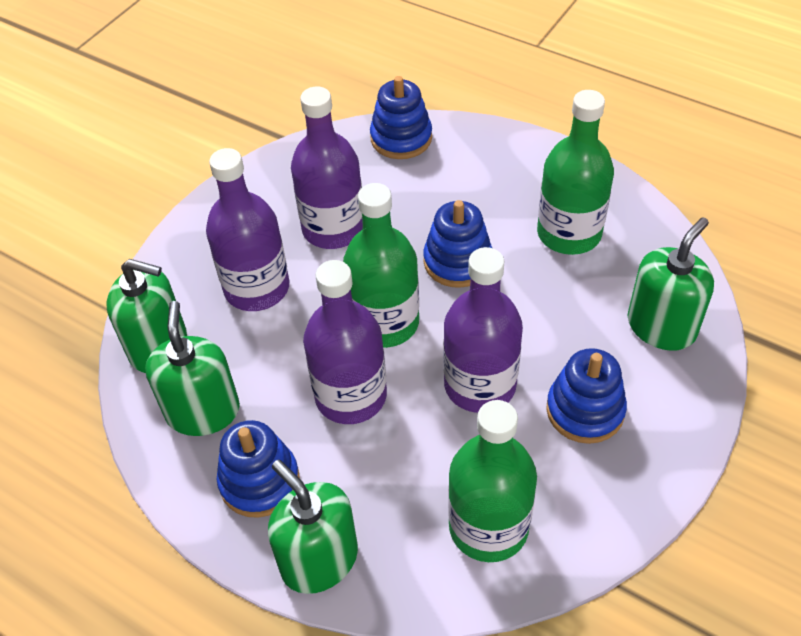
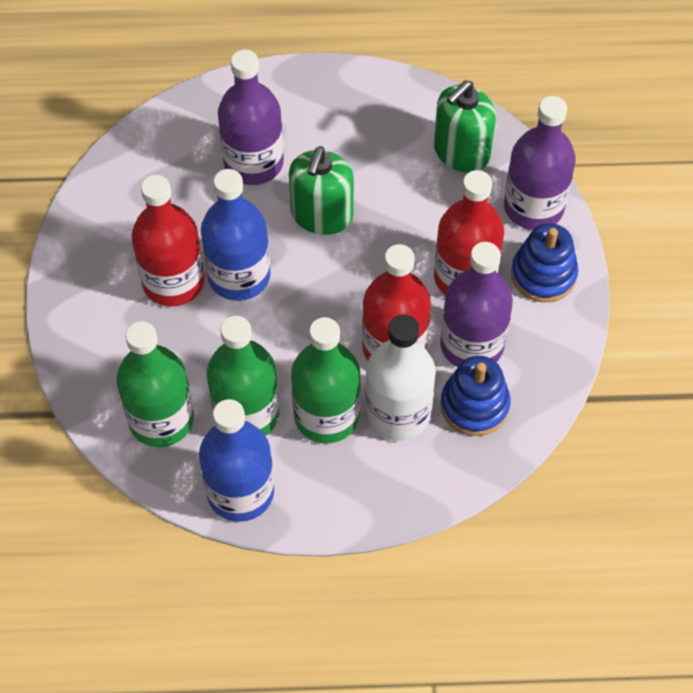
blue bottle: 0 -> 2
blue stacking toy: 4 -> 2
green soap dispenser: 4 -> 2
purple bottle: 4 -> 3
red bottle: 0 -> 3
white bottle: 0 -> 1

